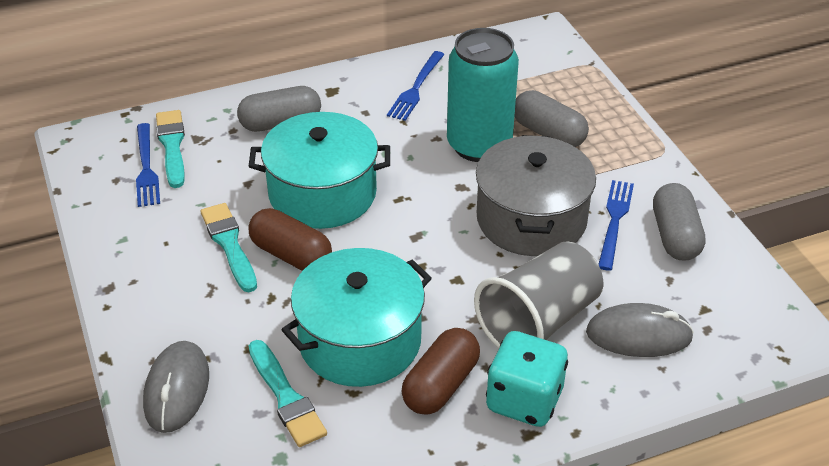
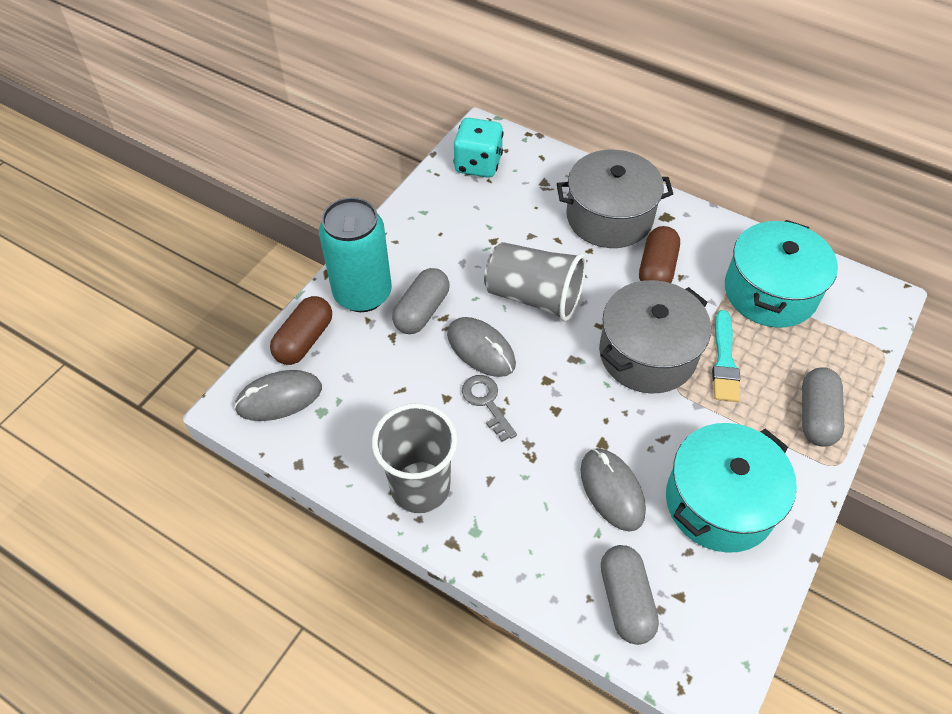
blue fork: 3 -> 0
grey cup: 1 -> 2
grey key: 0 -> 1
grey mouse: 2 -> 3
grey pot: 1 -> 2
turquoise brush: 3 -> 1

